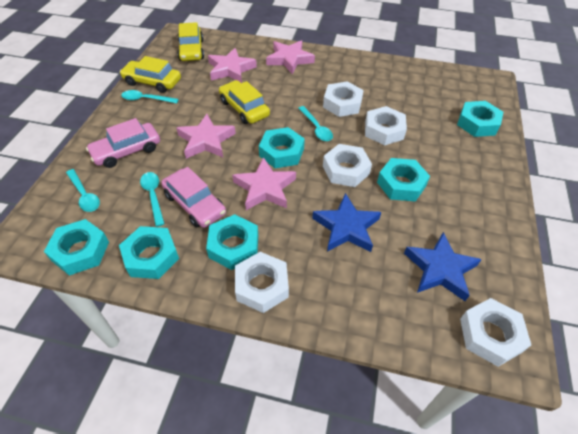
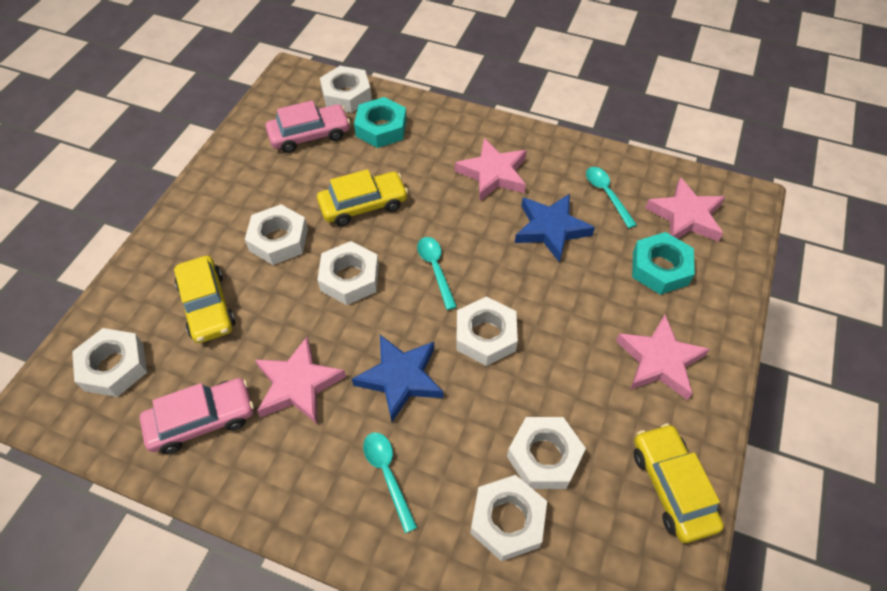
turquoise nut: 6 -> 2
turquoise spoon: 4 -> 3
white nut: 5 -> 7

